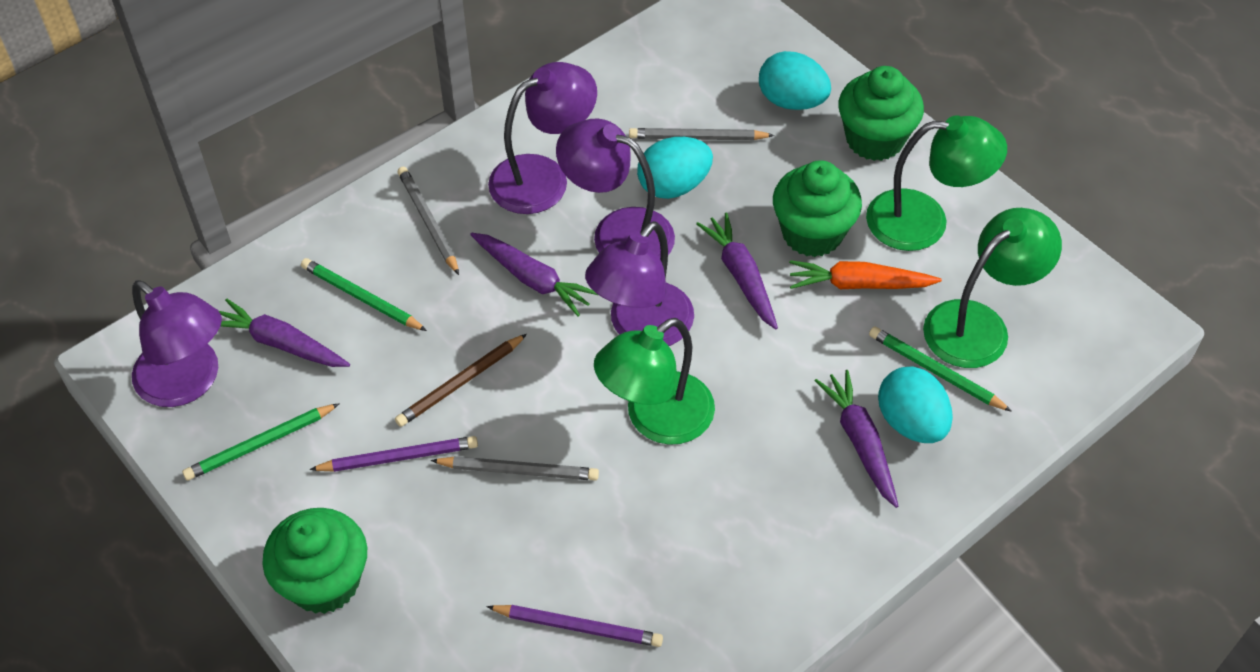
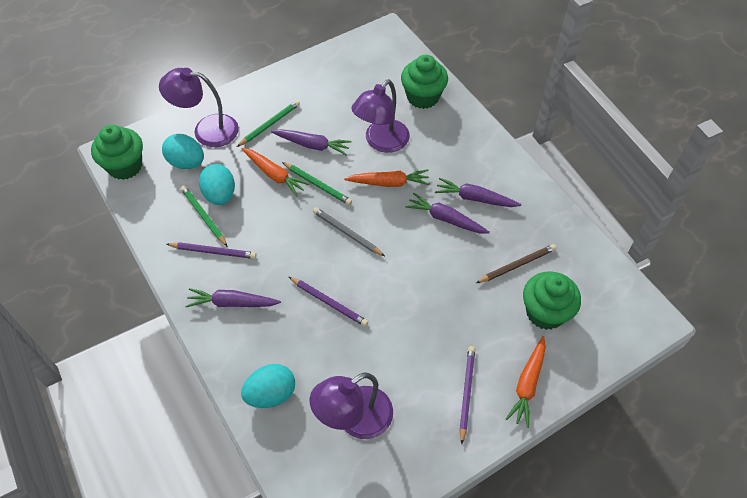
green lamp: 3 -> 0
grey pencil: 3 -> 1
orange carrot: 1 -> 3
purple lamp: 4 -> 3
purple pencil: 2 -> 3

